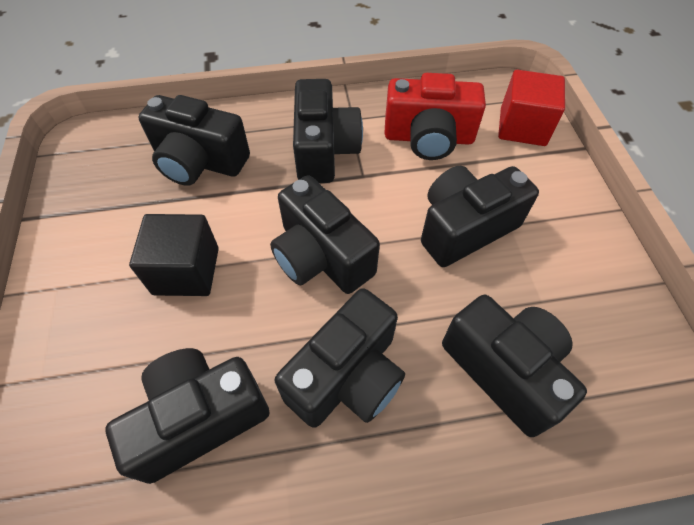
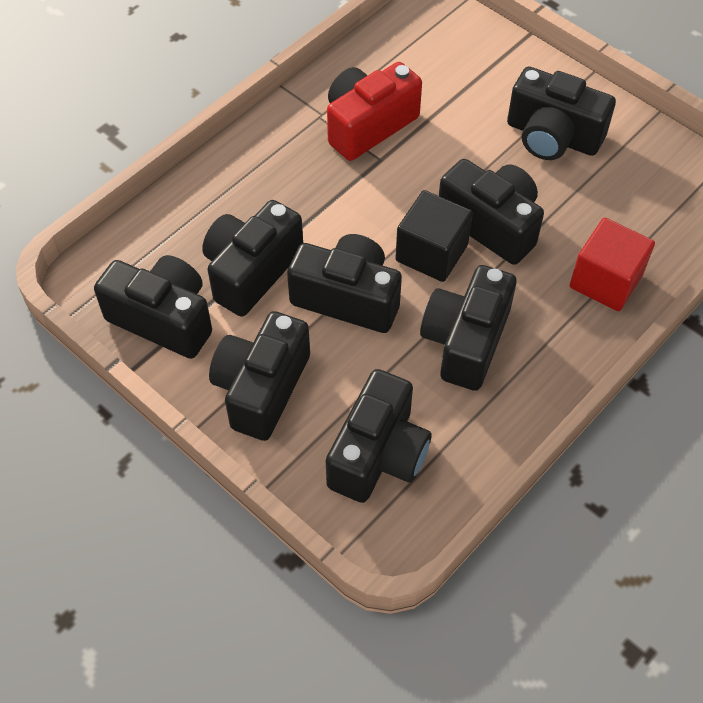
black camera: 7 -> 8

